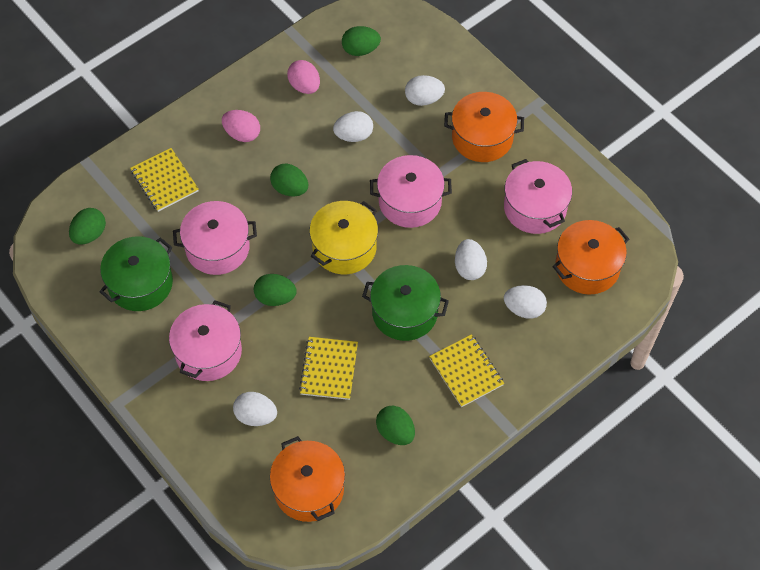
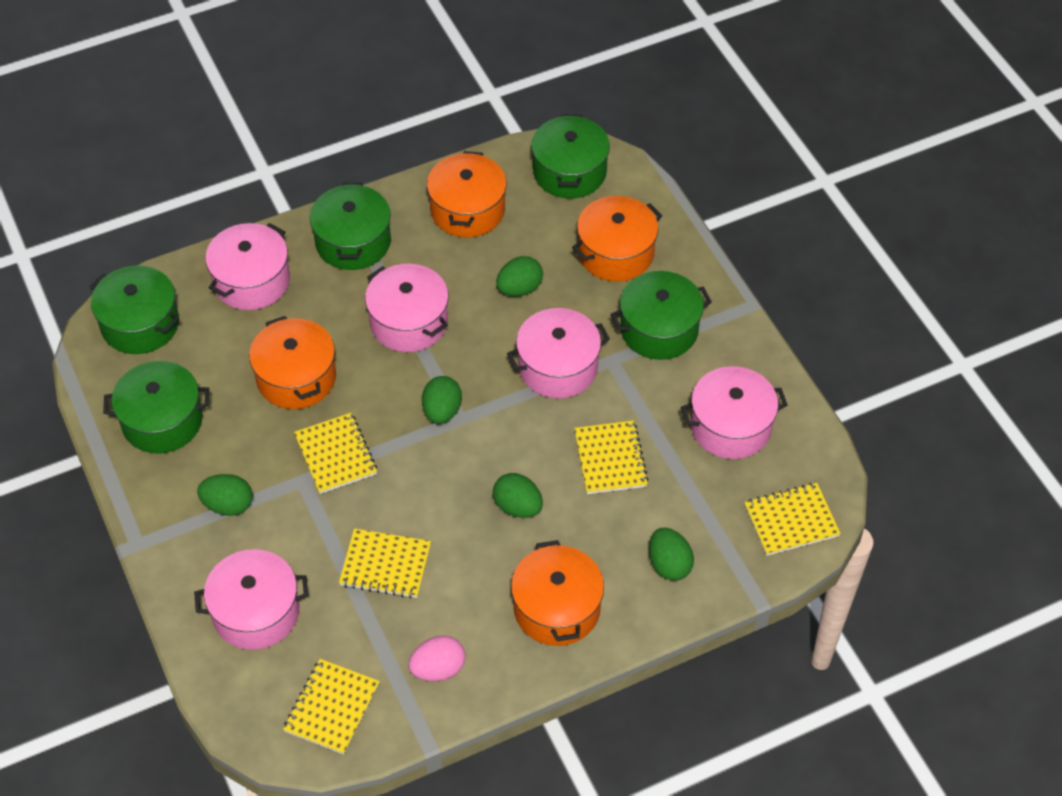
green pot: 2 -> 5
orange pot: 3 -> 4
pink egg: 2 -> 1
pink pot: 4 -> 5
white egg: 5 -> 0
yellow notebook: 3 -> 5
yellow pot: 1 -> 0

